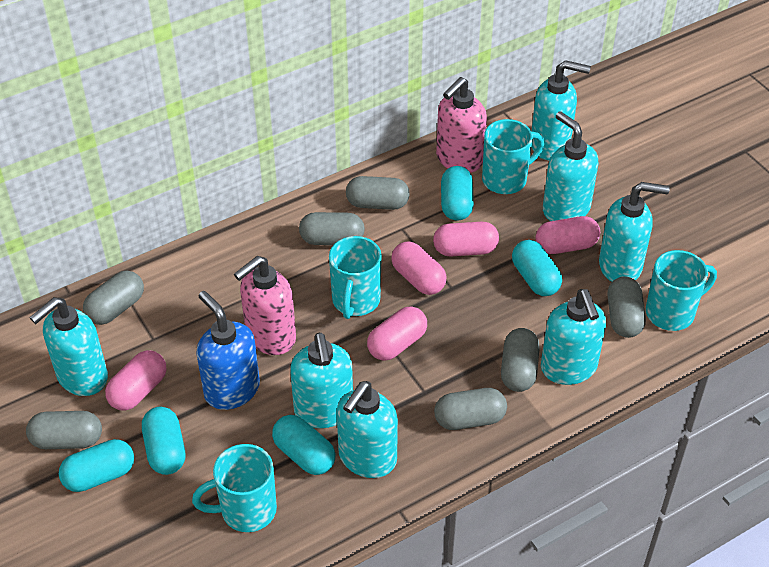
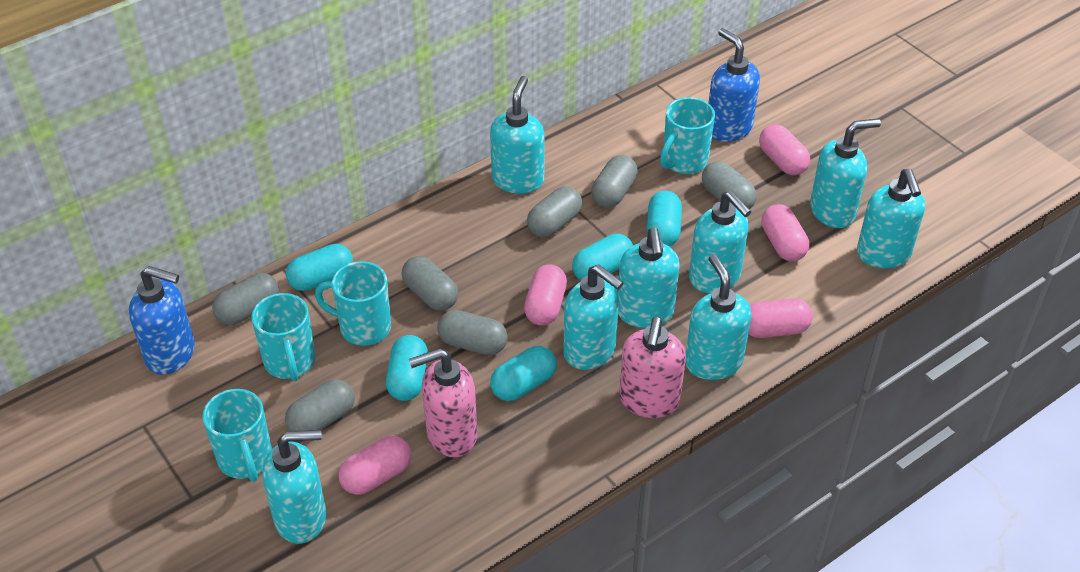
blue soap dispenser: 1 -> 2
turquoise soap dispenser: 7 -> 8

